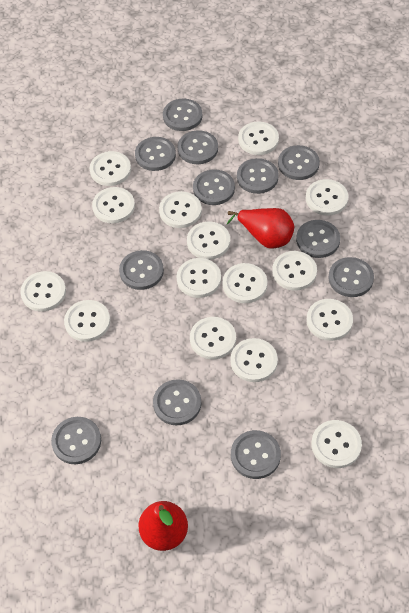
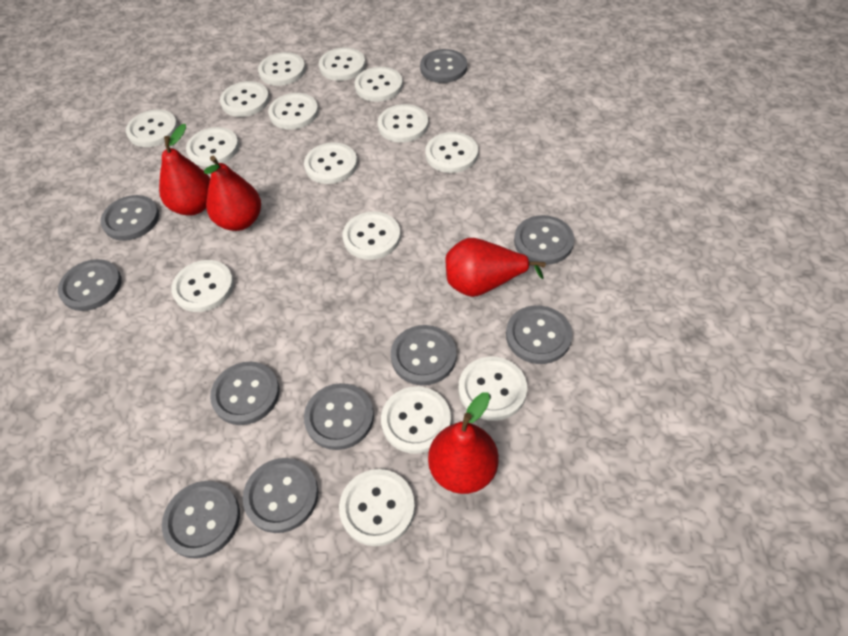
grey button: 12 -> 10
red pear: 2 -> 4

